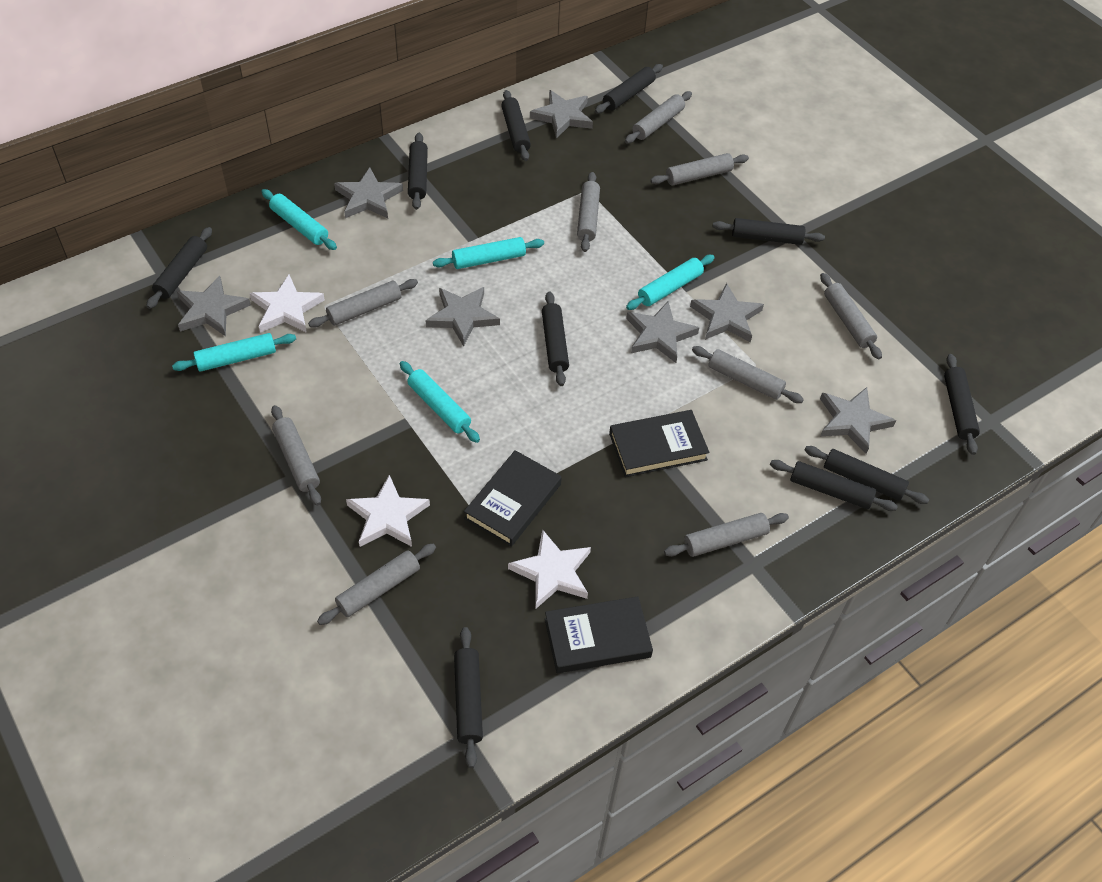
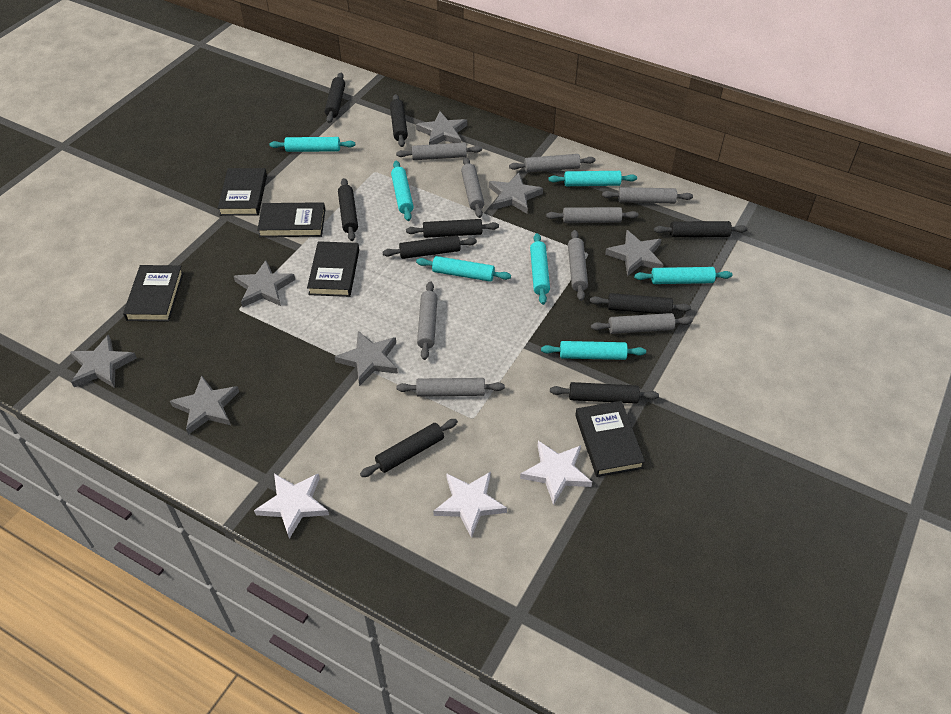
black book: 3 -> 5
black rolling pin: 10 -> 9
turquoise rolling pin: 5 -> 7

